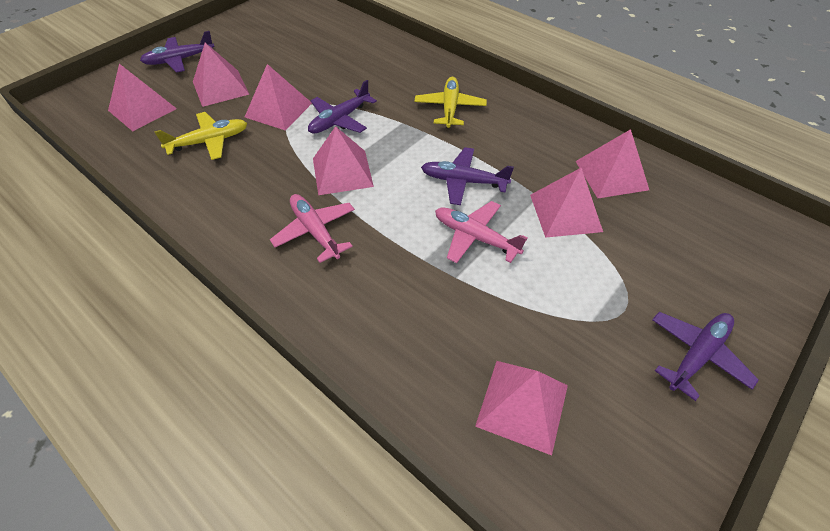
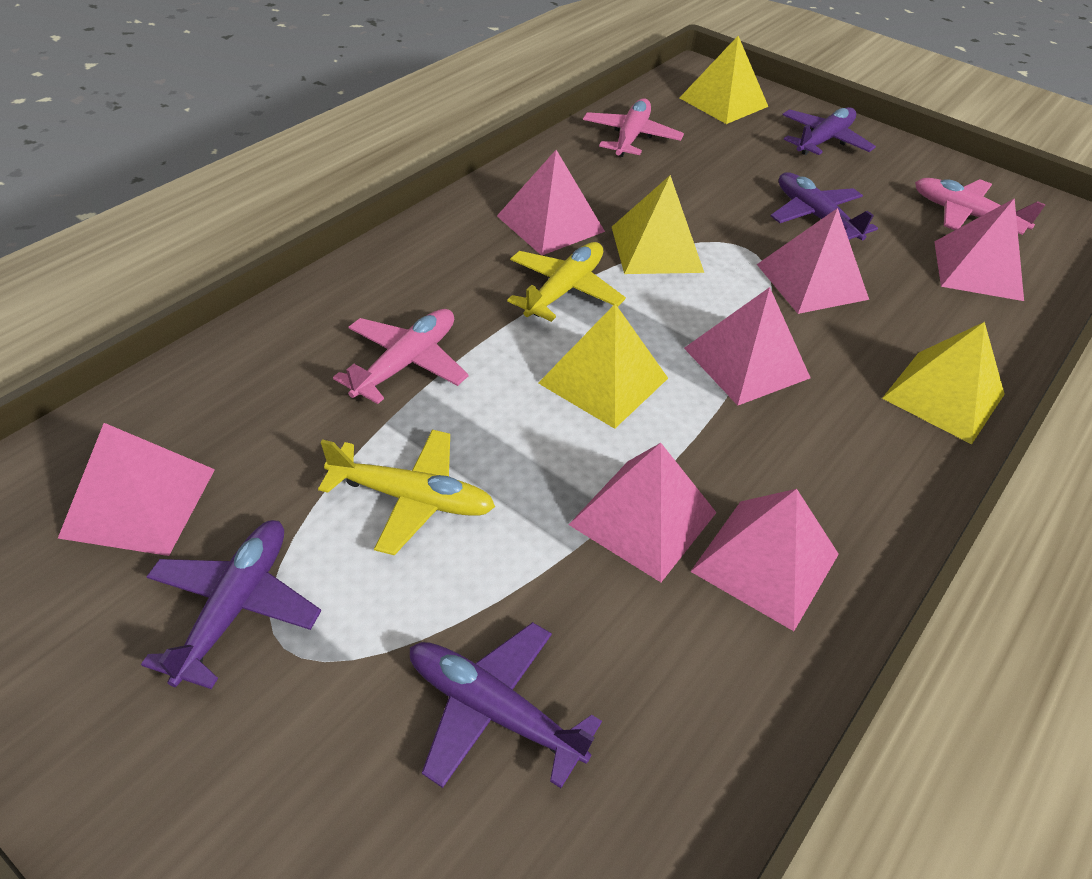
pink plane: 2 -> 3
yellow pyramid: 0 -> 4

